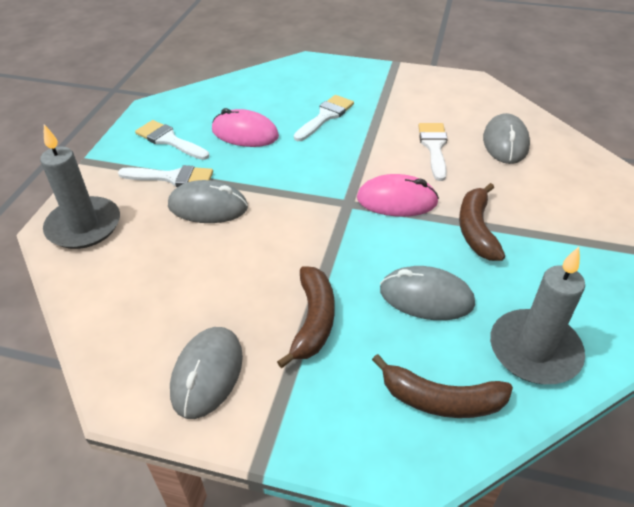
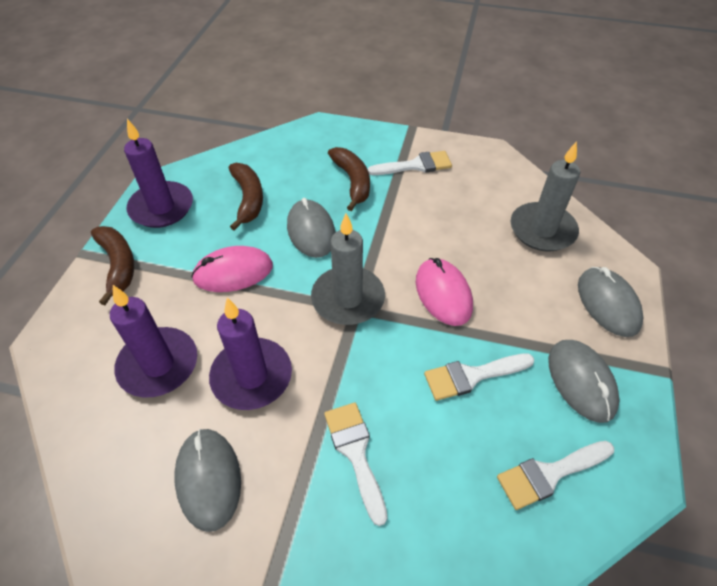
purple candle: 0 -> 3

